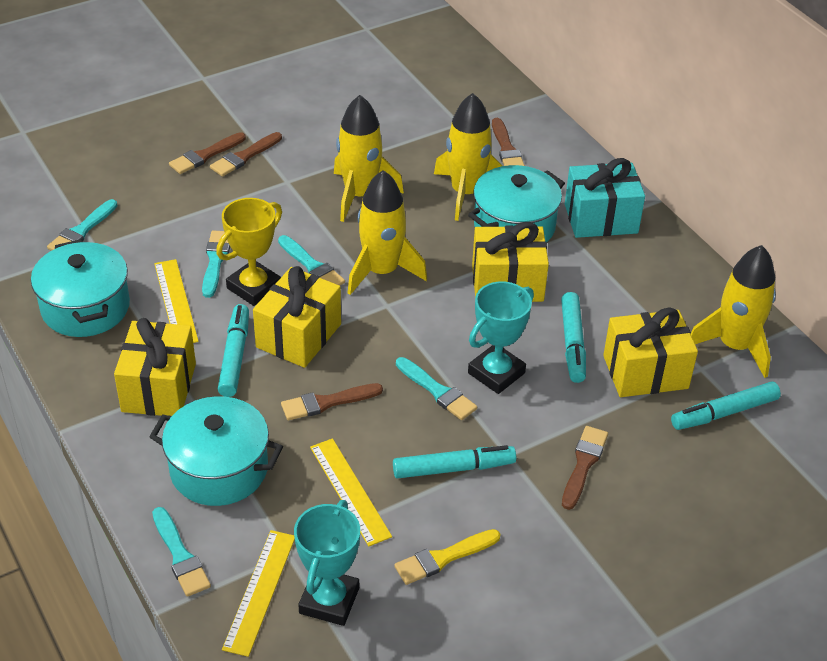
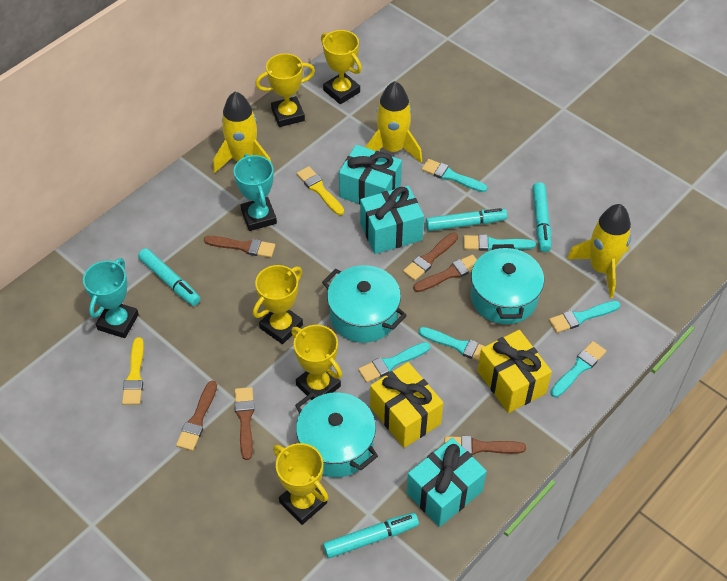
brown brush: 5 -> 6
turquoise brush: 5 -> 6
turquoise gift: 1 -> 3
yellow brush: 1 -> 2
yellow gift: 4 -> 2
yellow rocket: 4 -> 3
yellow ruler: 3 -> 0
yellow trophy: 1 -> 5

